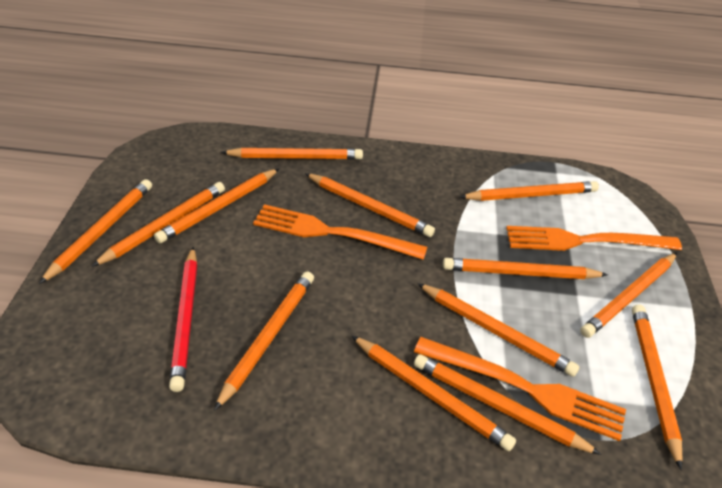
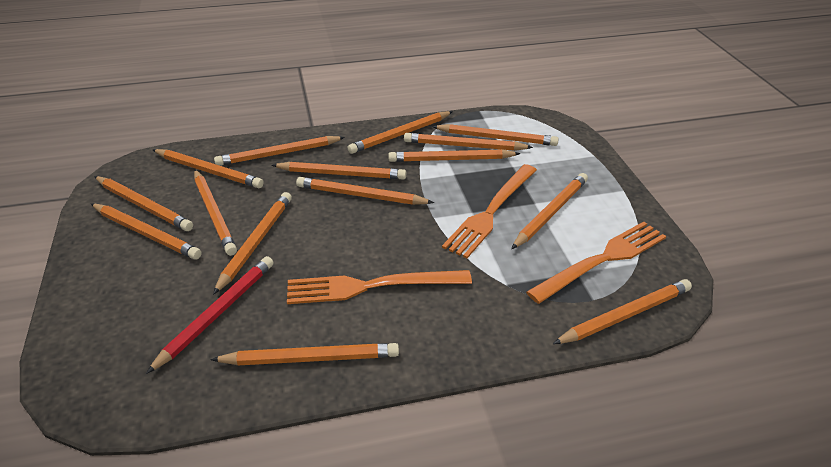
orange pencil: 13 -> 15

